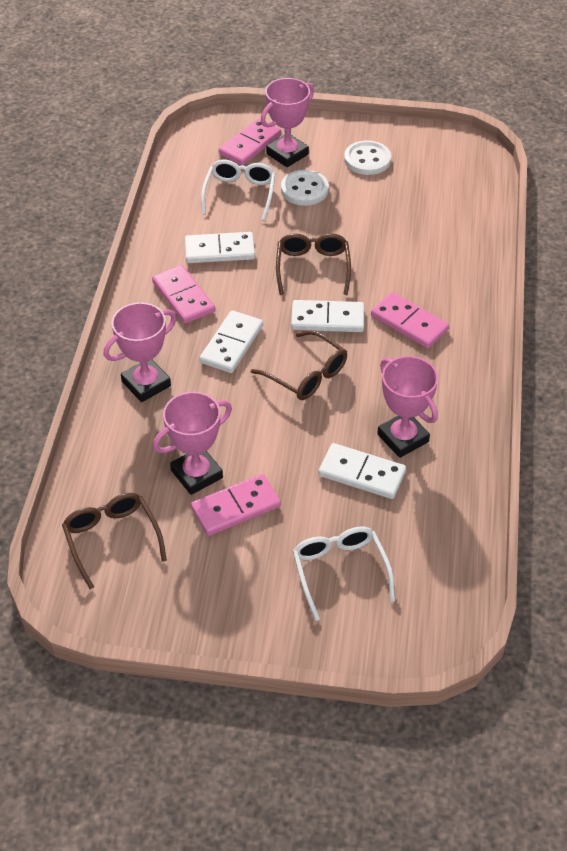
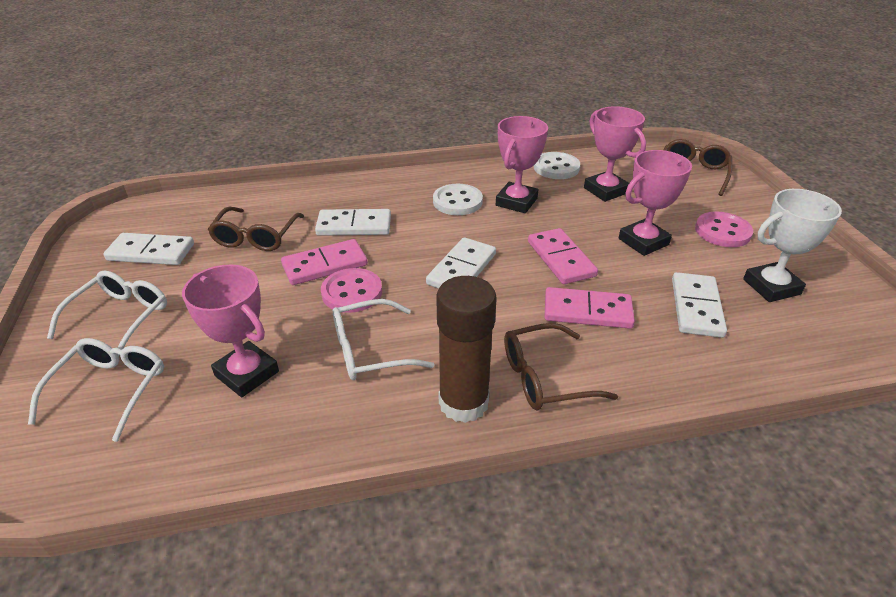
brown glue stick: 0 -> 1
pink button: 0 -> 2
pink domino: 4 -> 3
white glasses: 2 -> 3
white trophy: 0 -> 1

